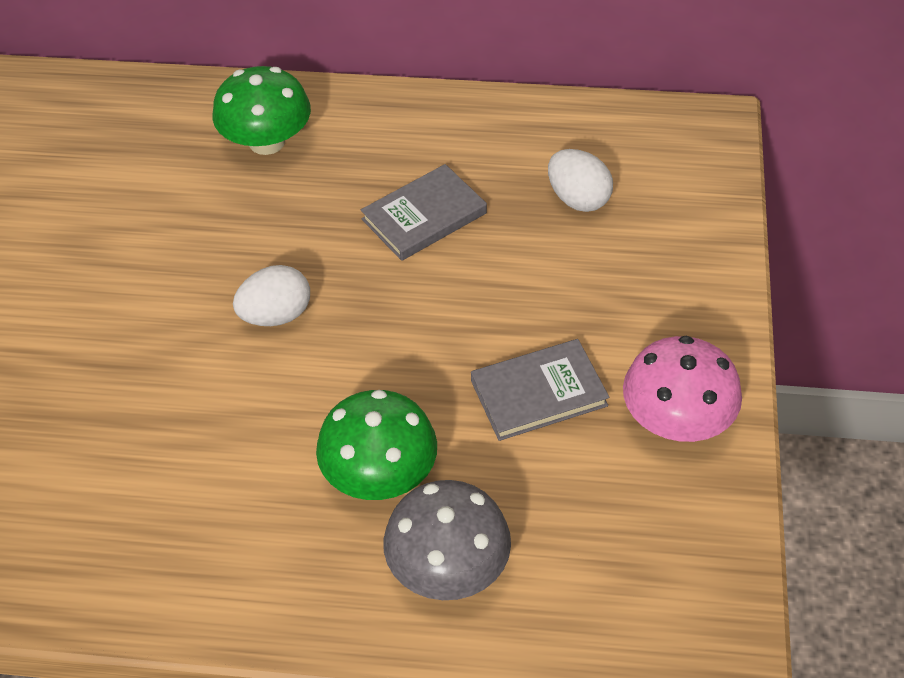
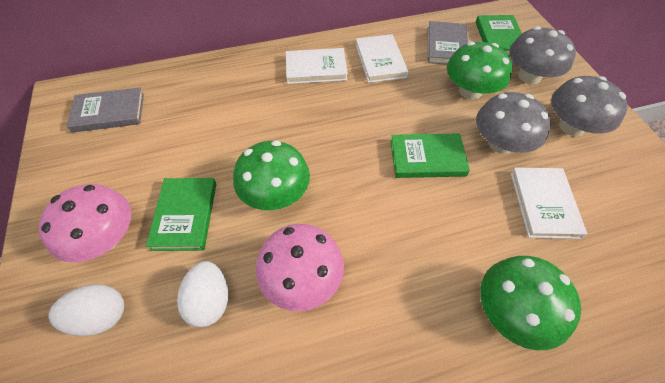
green book: 0 -> 3
green mushroom: 2 -> 3
grey mushroom: 1 -> 3
pink mushroom: 1 -> 2
white book: 0 -> 3

